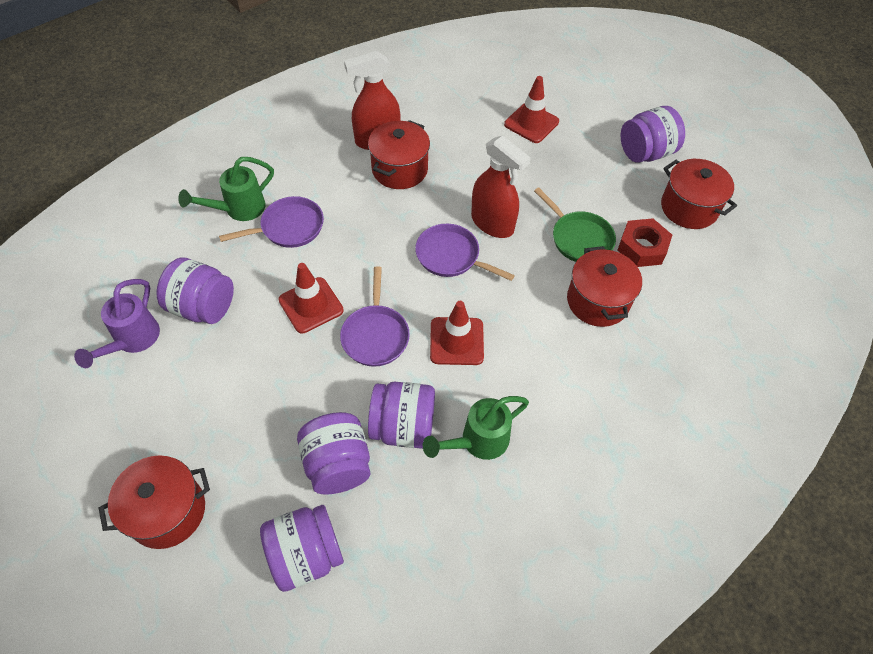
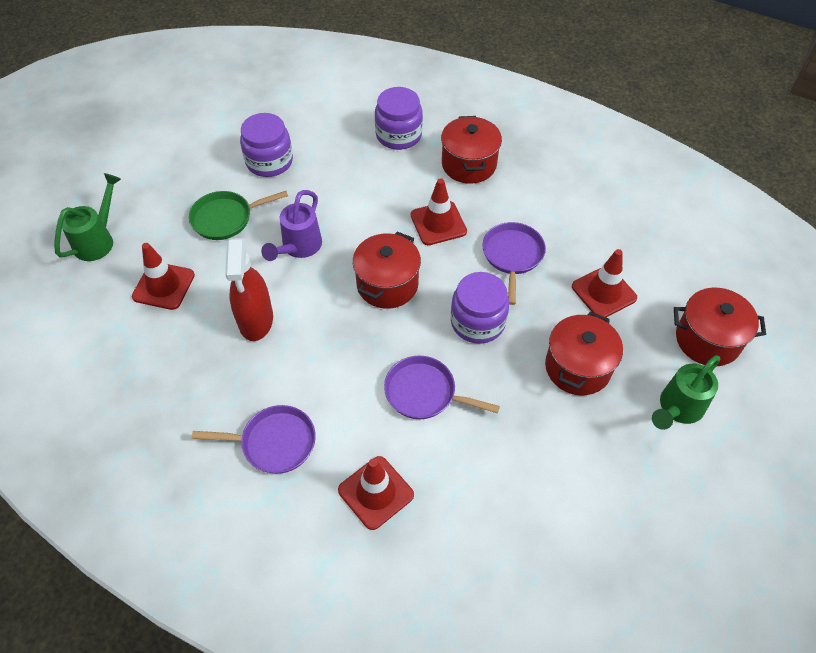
purple jar: 5 -> 3
red nut: 1 -> 0
red spray bottle: 2 -> 1
red traffic cone: 3 -> 4

